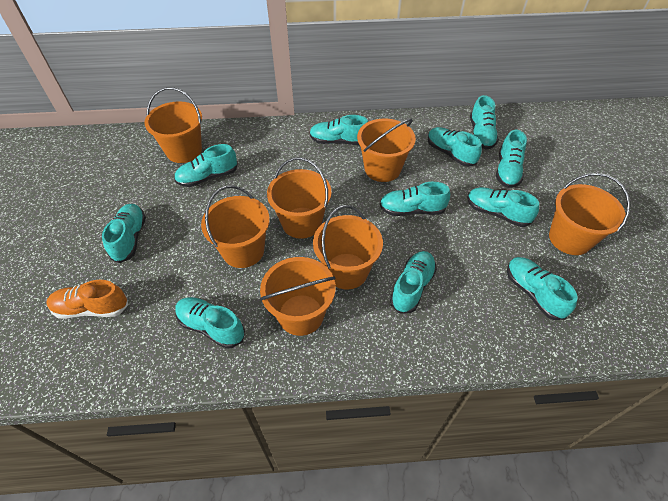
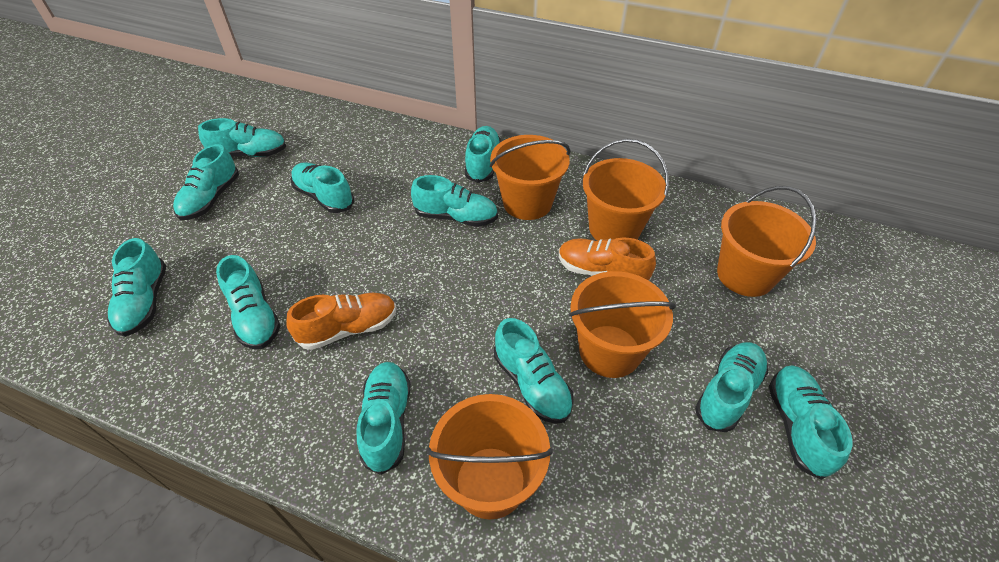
orange bucket: 7 -> 5
orange shoe: 1 -> 2

